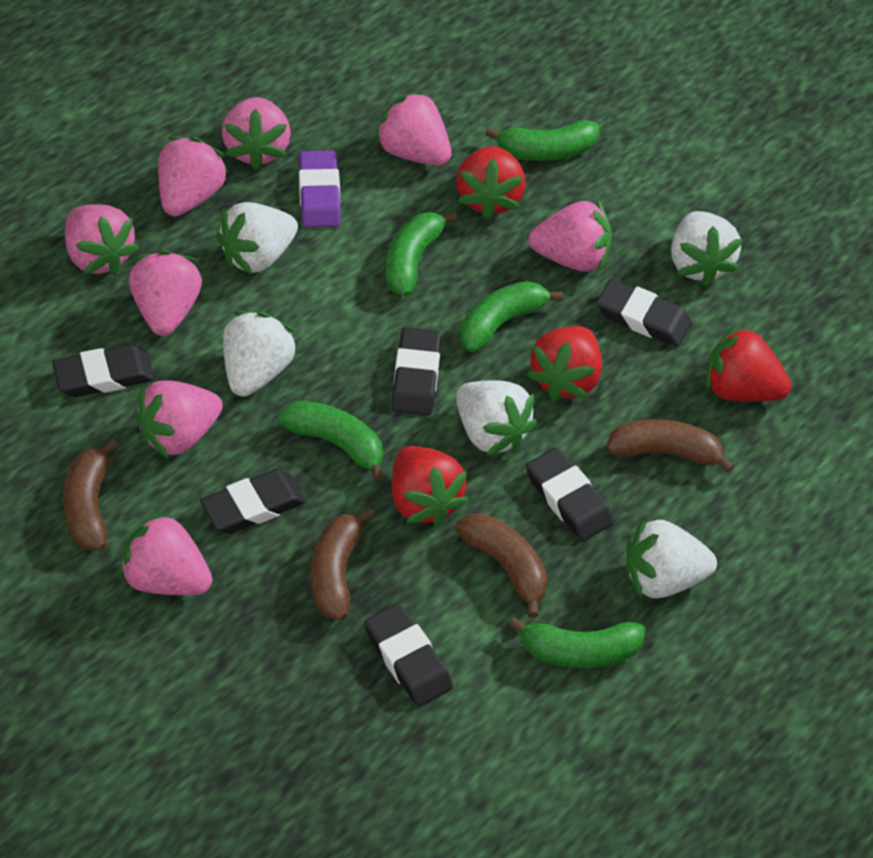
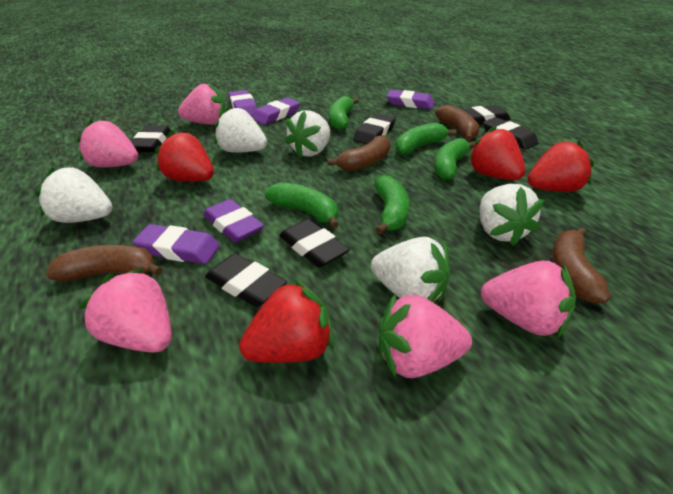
pink strawberry: 8 -> 5
purple eraser: 1 -> 5

